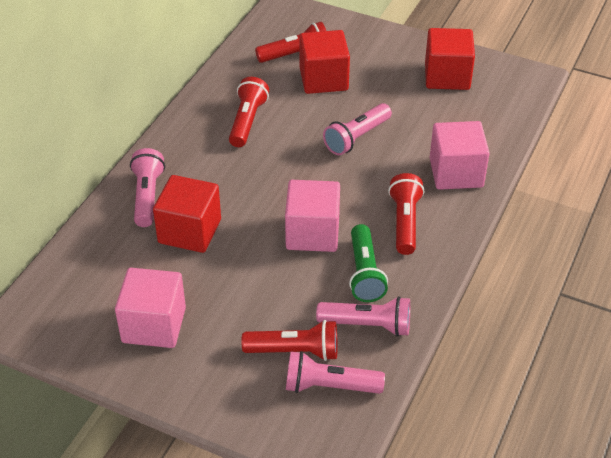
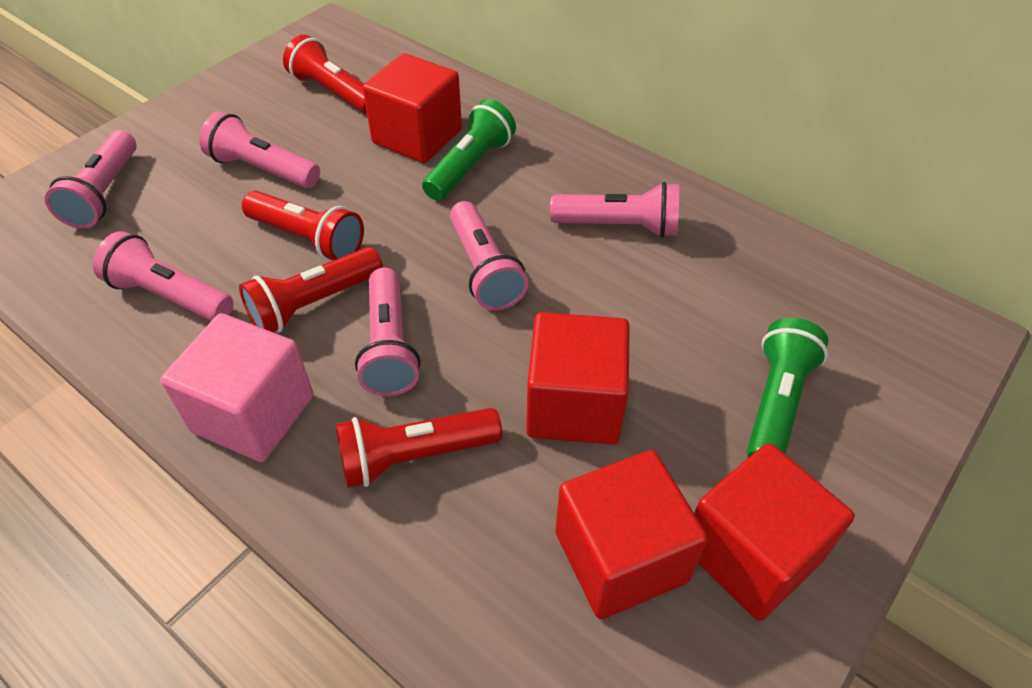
green flashlight: 1 -> 2
pink cube: 3 -> 1
pink flashlight: 4 -> 6
red cube: 3 -> 4

